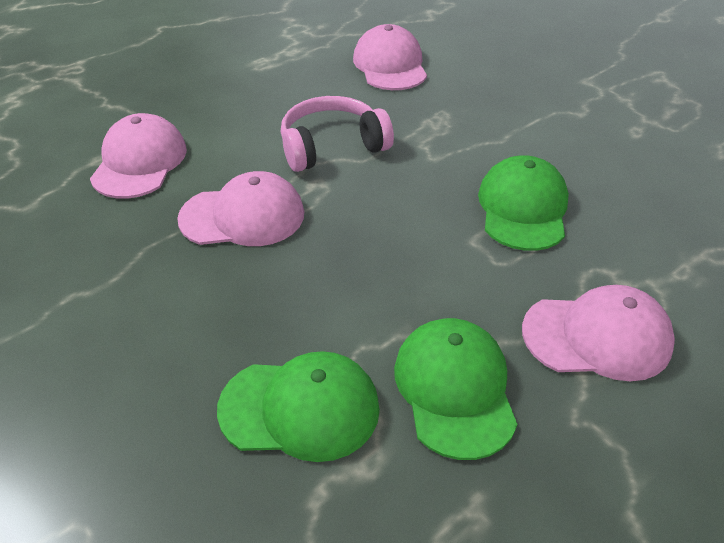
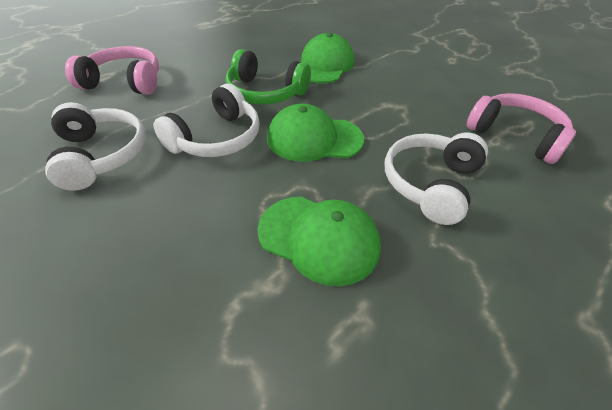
green headphones: 0 -> 1
pink cap: 4 -> 0
pink headphones: 1 -> 2
white headphones: 0 -> 3

